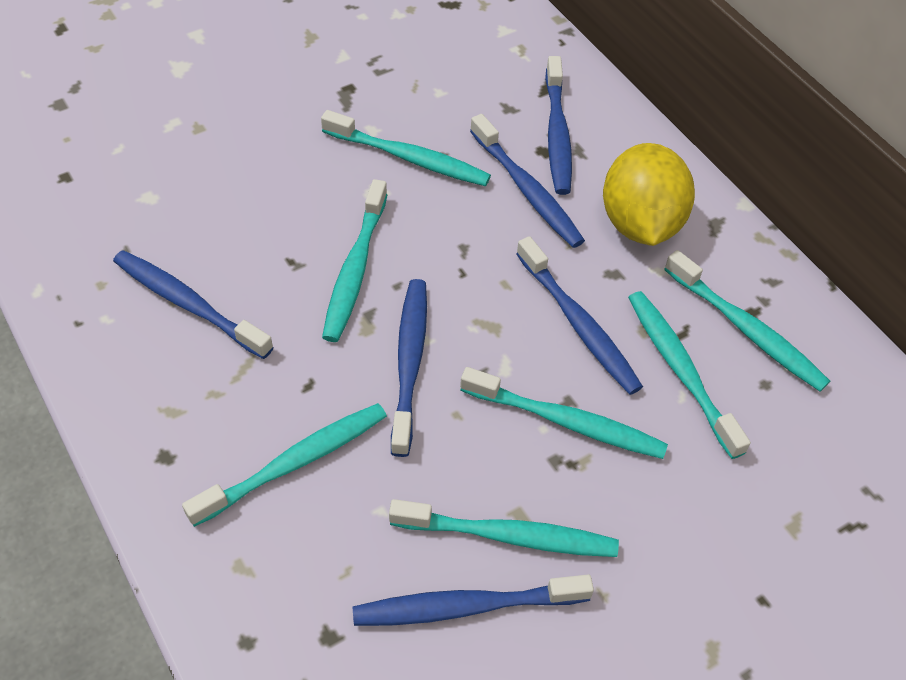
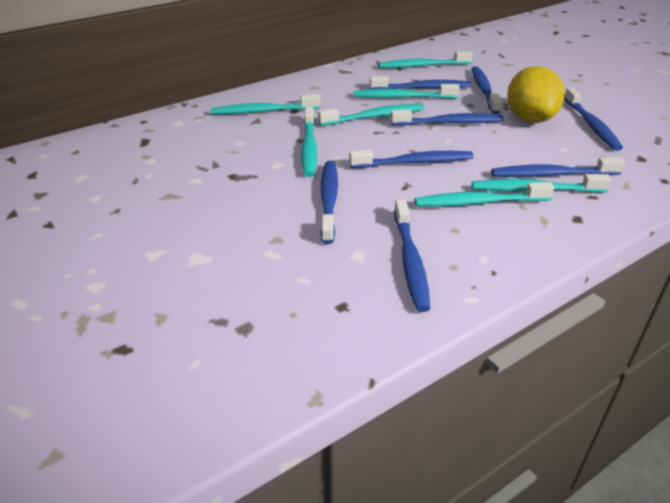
blue toothbrush: 6 -> 8

